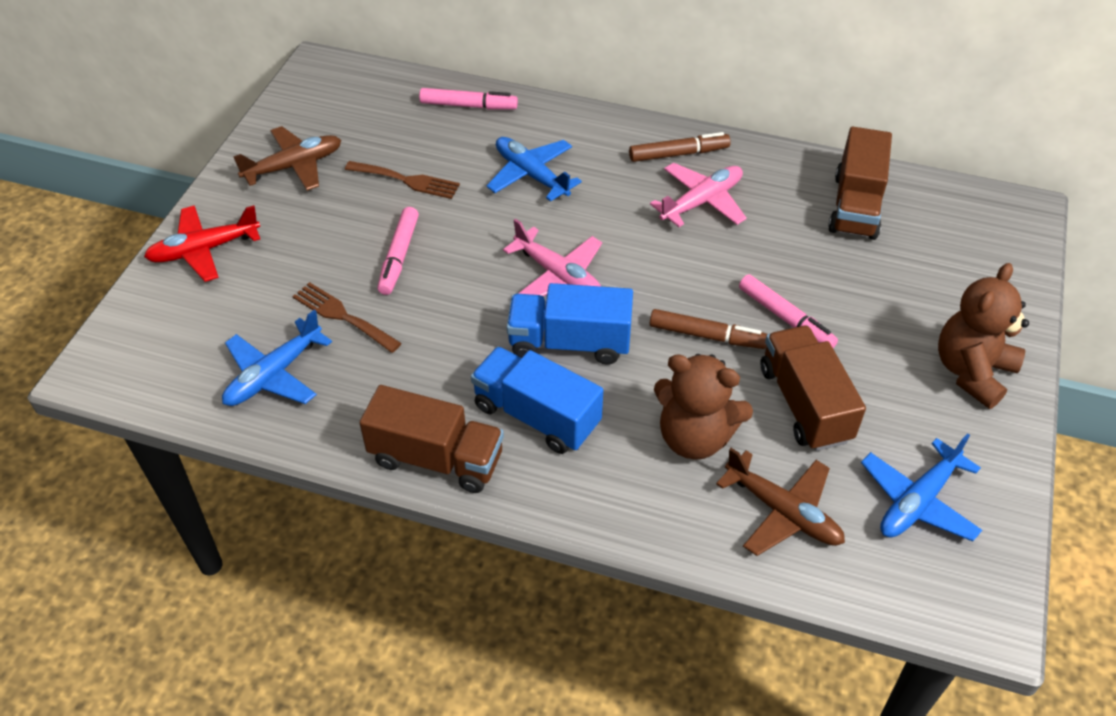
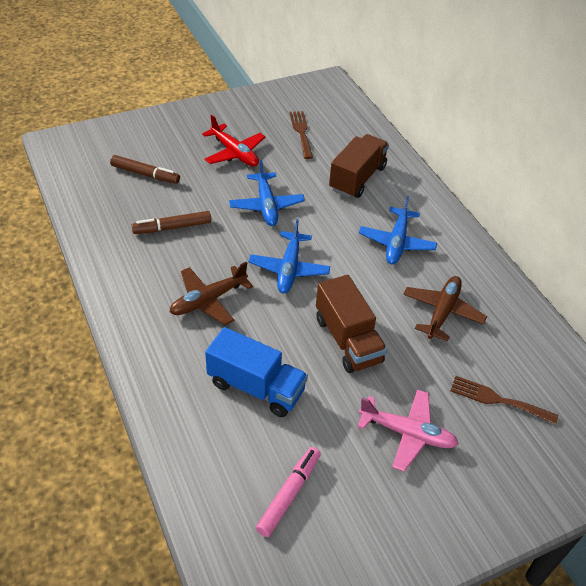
blue truck: 2 -> 1
brown teddy bear: 2 -> 0
brown truck: 3 -> 2
pink marker: 3 -> 1
pink plane: 2 -> 1

